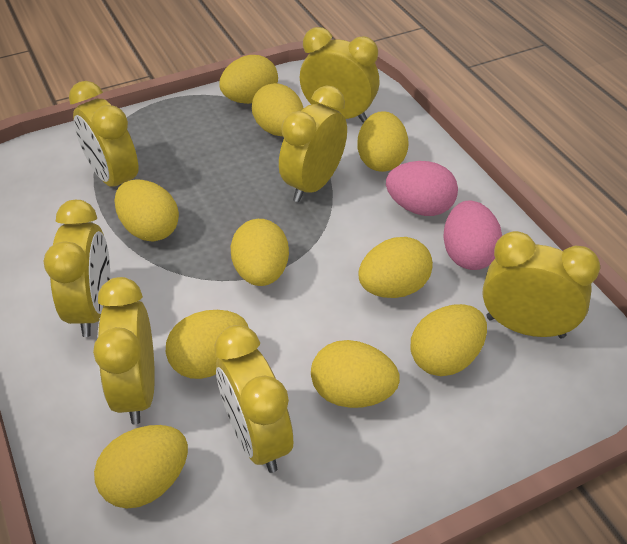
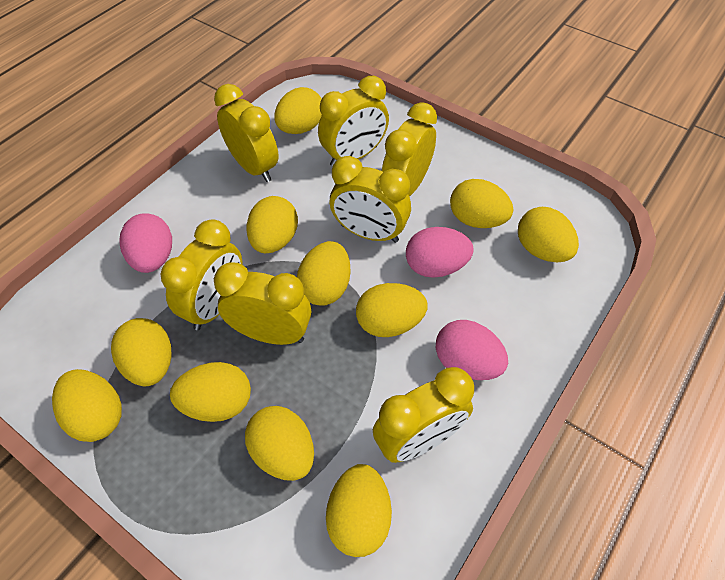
pink egg: 2 -> 3
yellow egg: 10 -> 11

